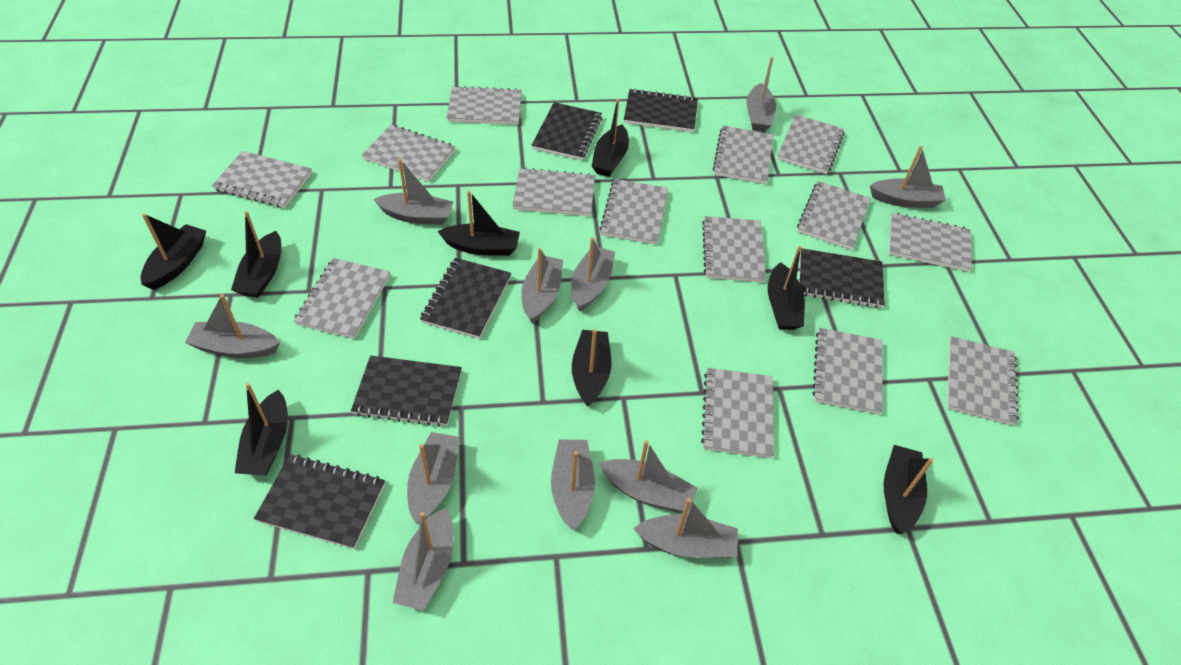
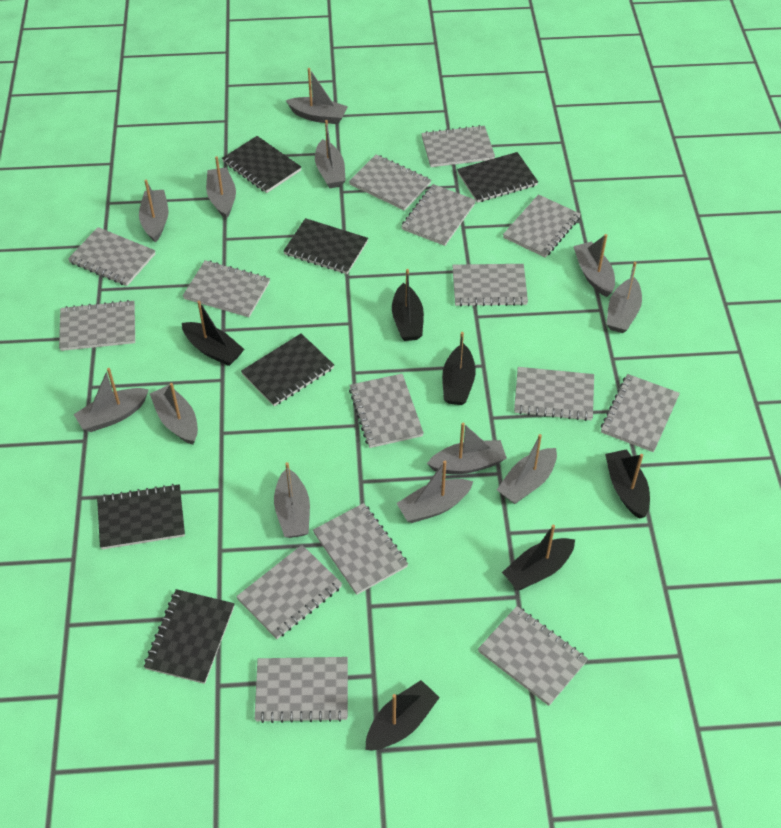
black boat: 8 -> 6
grey boat: 11 -> 12
grey notebook: 14 -> 15

